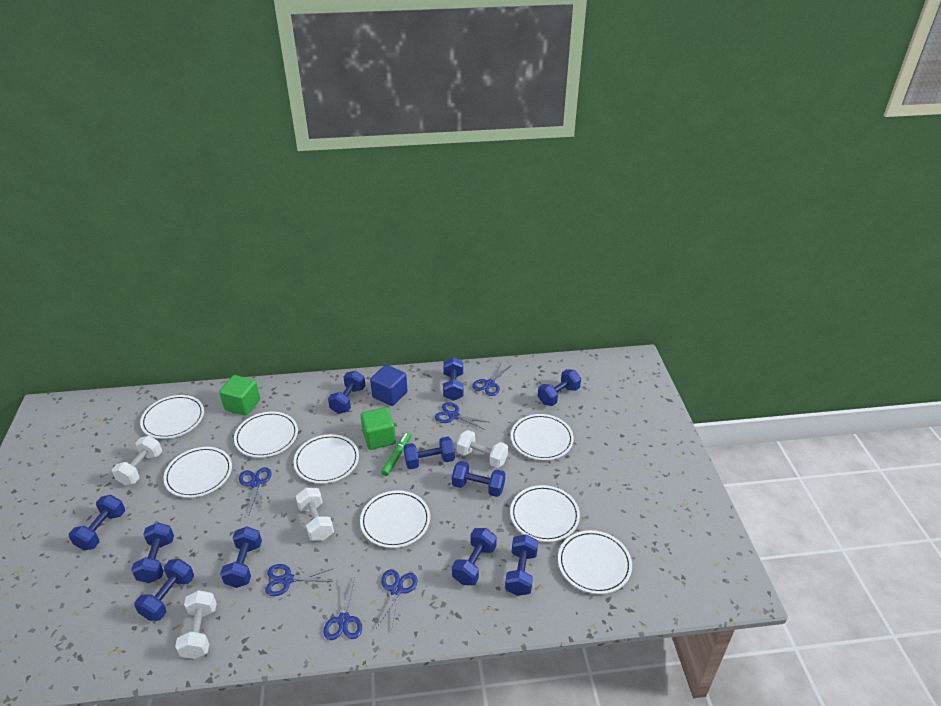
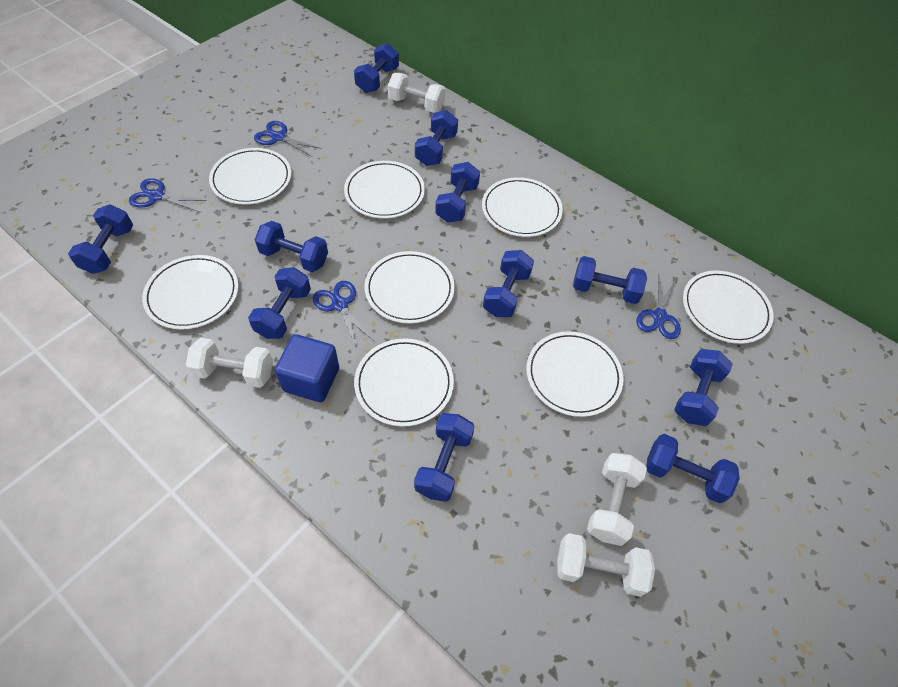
blue scissors: 6 -> 4
green cube: 2 -> 0
green marker: 1 -> 0

